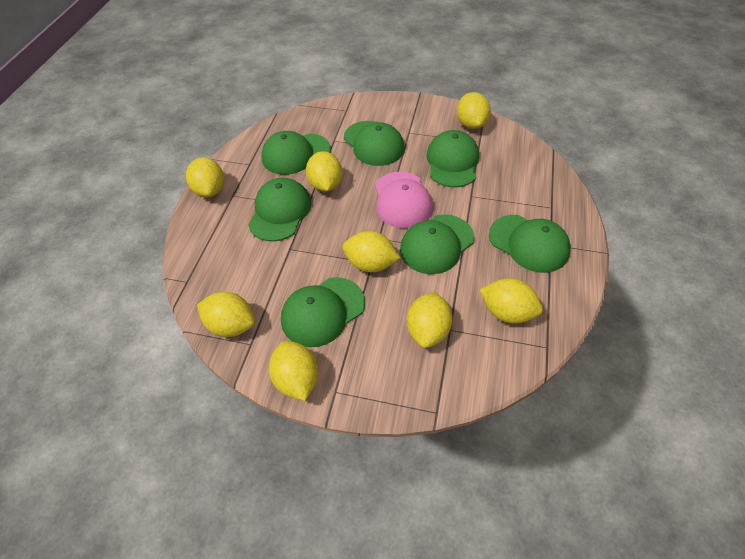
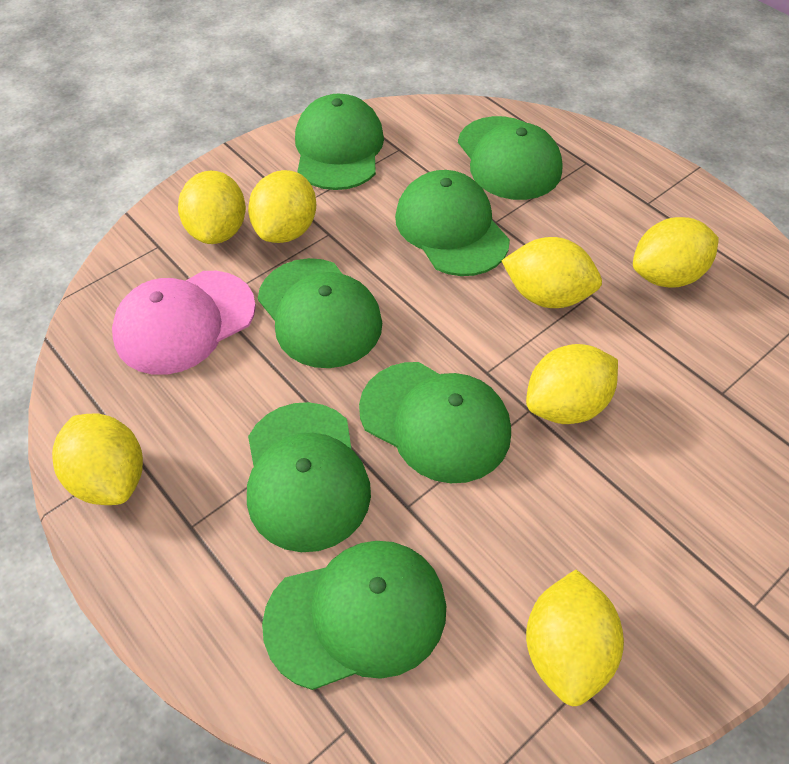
yellow lemon: 8 -> 7

